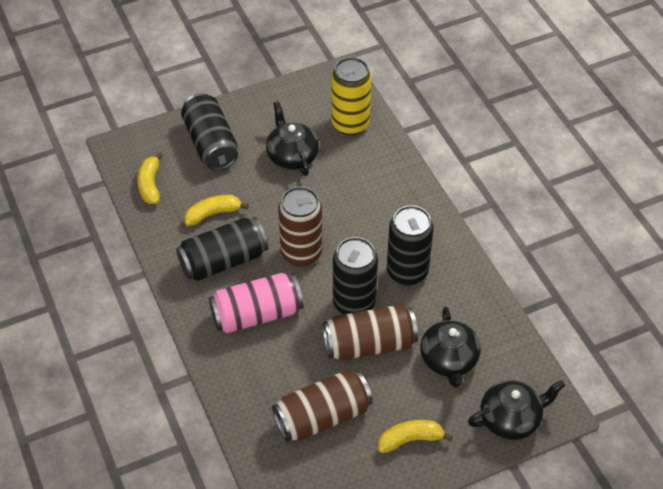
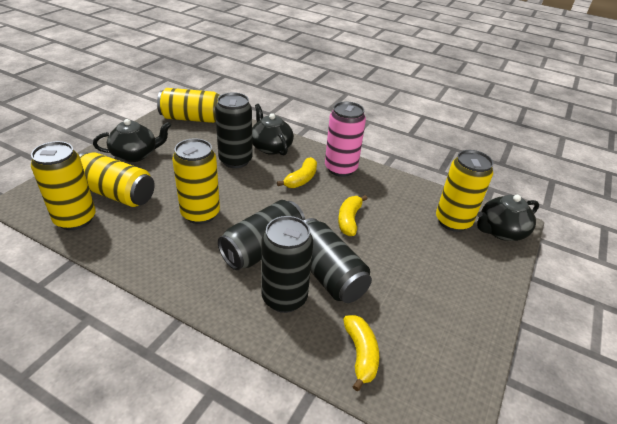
brown can: 3 -> 0
yellow can: 1 -> 5

